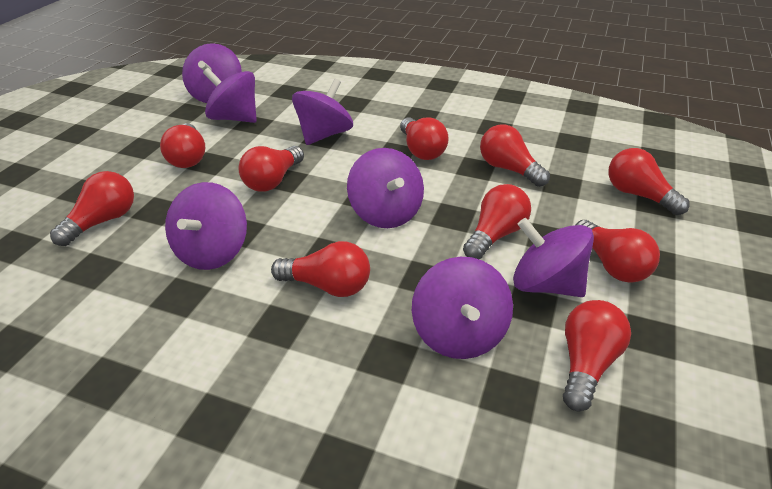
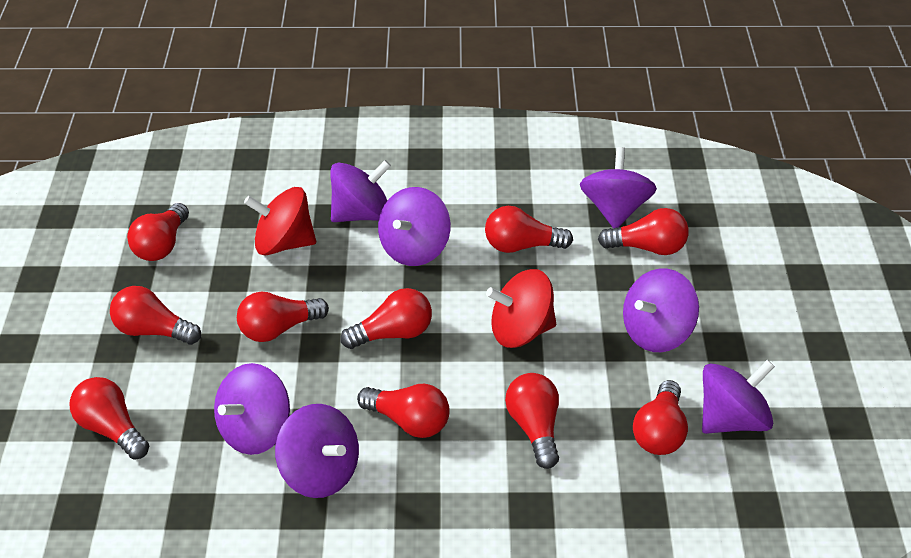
red spinning top: 0 -> 2

